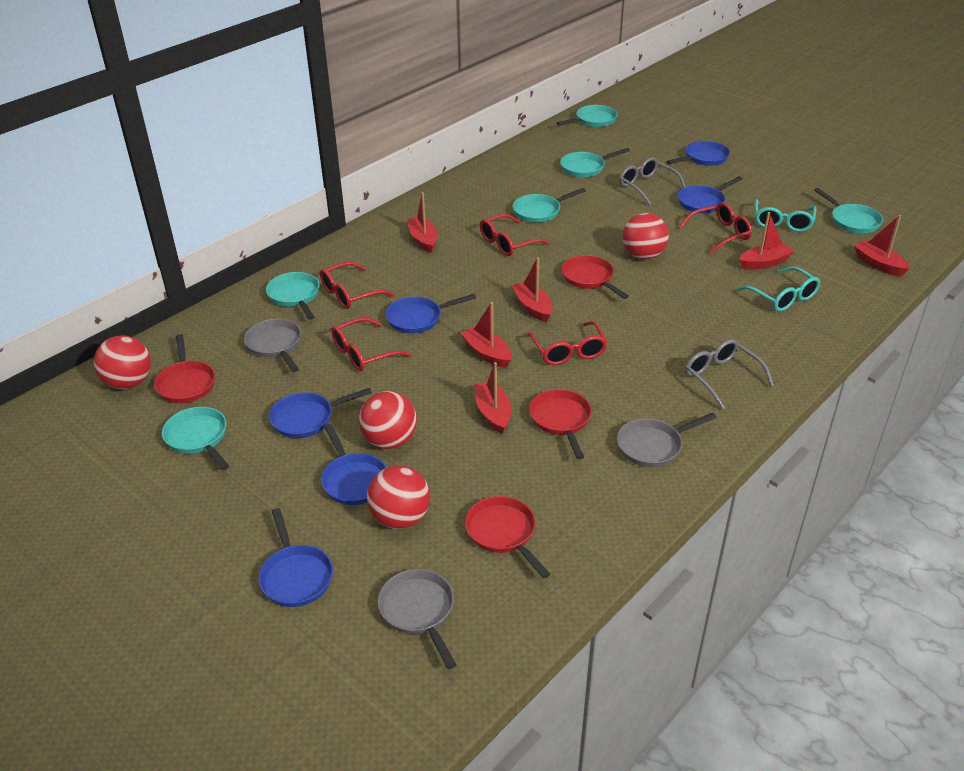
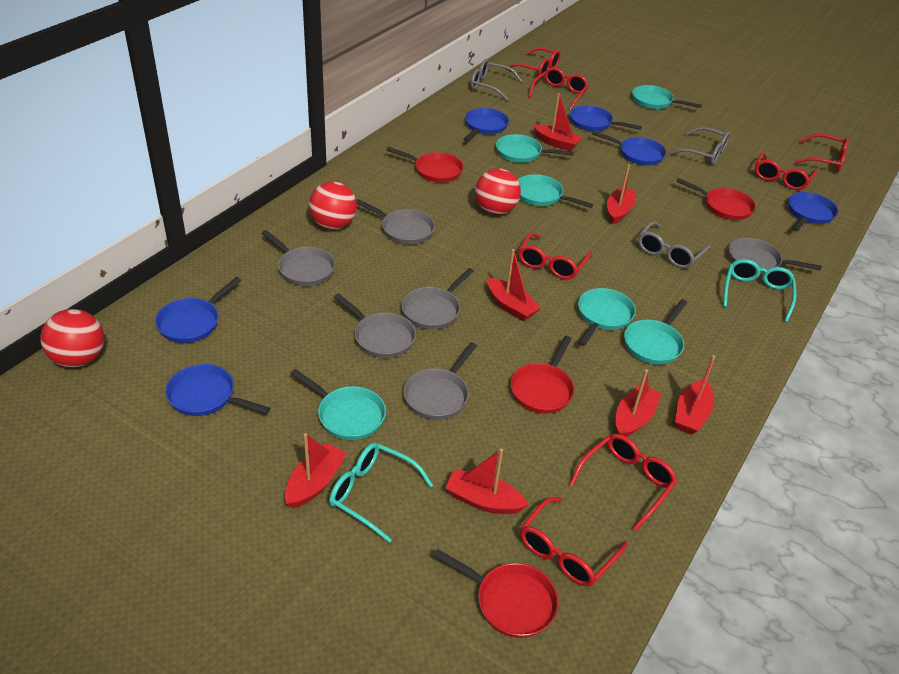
grey glasses: 2 -> 3
grey pan: 3 -> 6
red ball: 4 -> 3
red boat: 6 -> 7
red glasses: 5 -> 7

